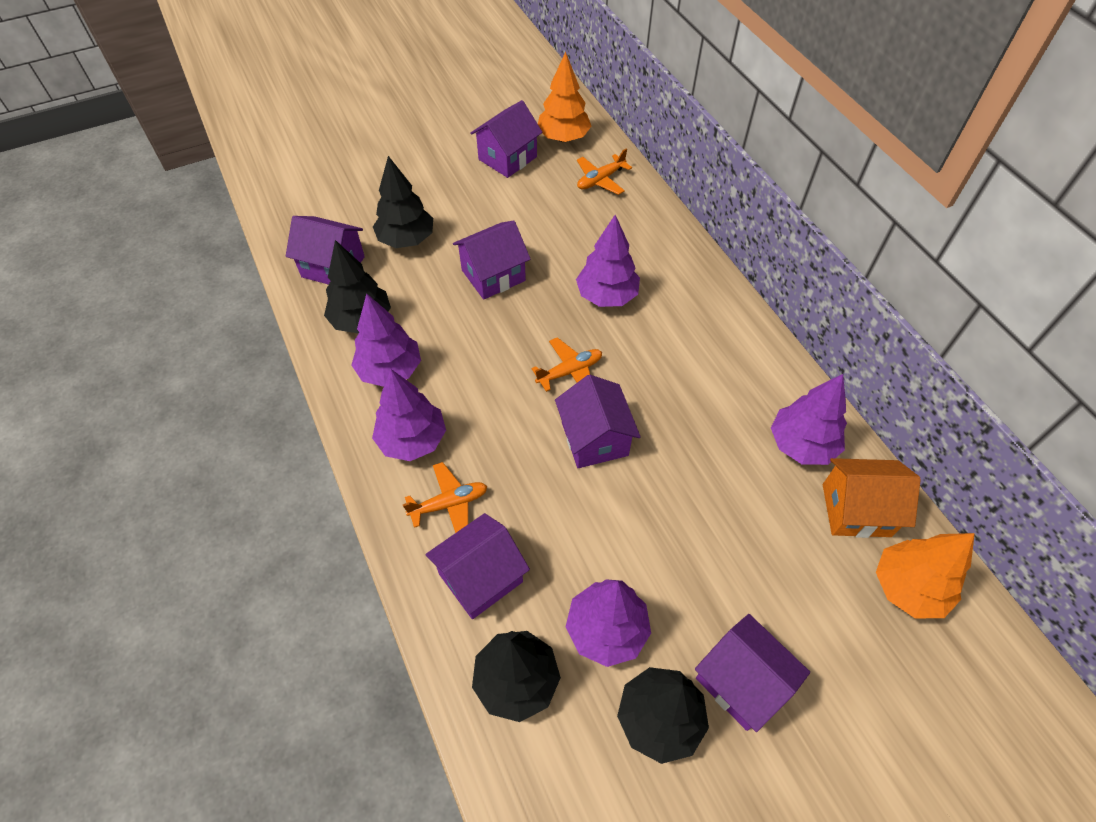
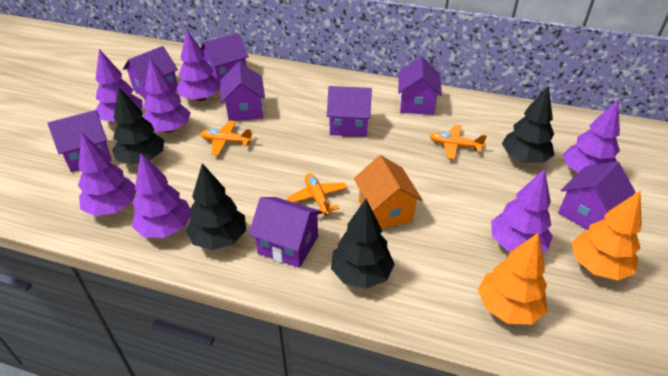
purple house: 6 -> 8
purple tree: 5 -> 7

